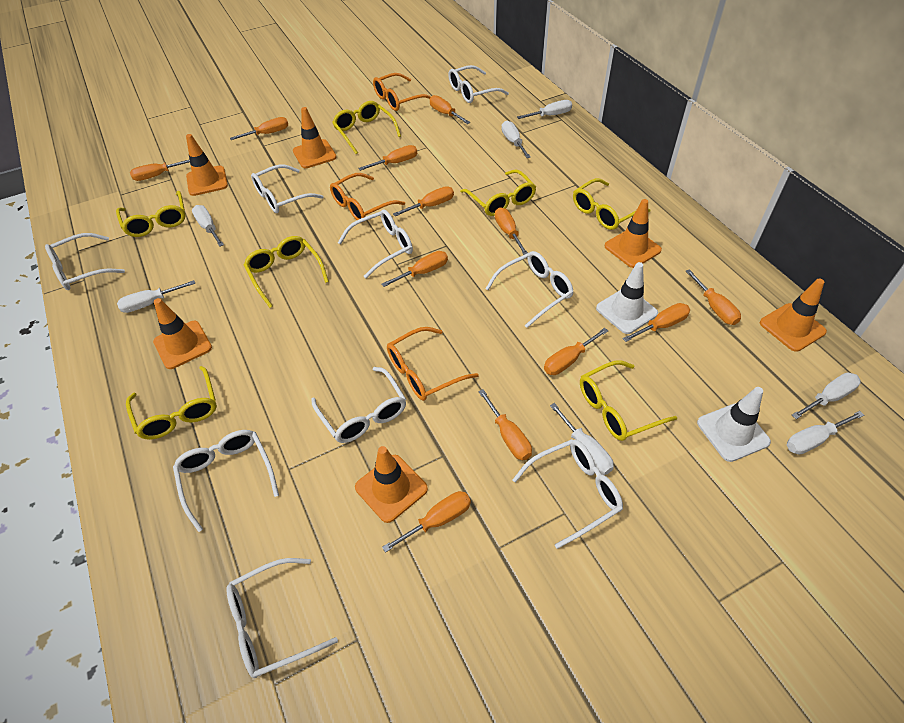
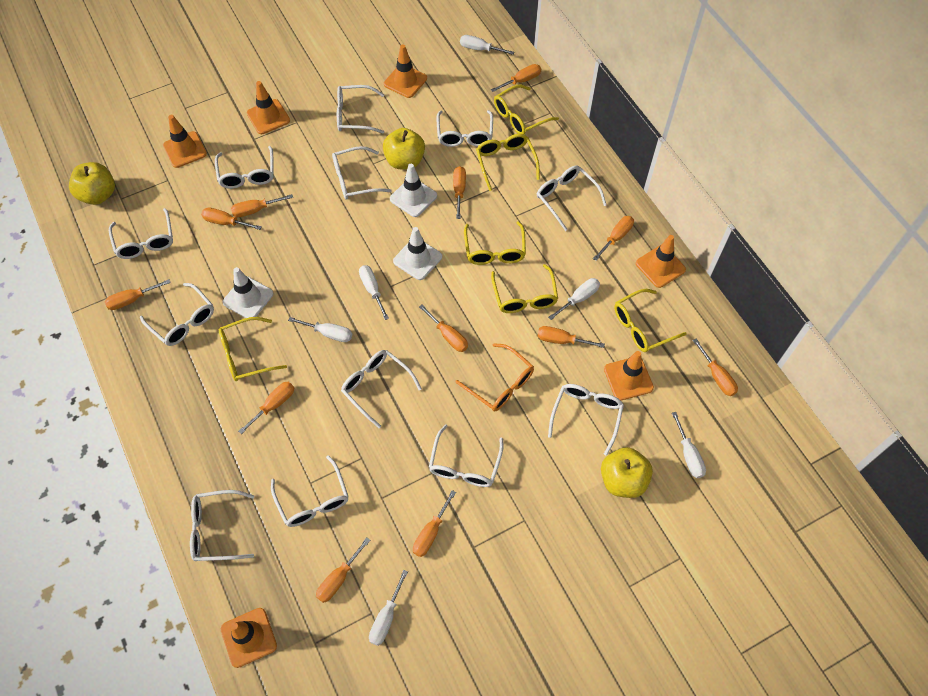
orange glasses: 3 -> 1
white glasses: 9 -> 12
white screwdriver: 7 -> 6
white traffic cone: 2 -> 3
yellow apple: 0 -> 3
yellow glasses: 7 -> 6

